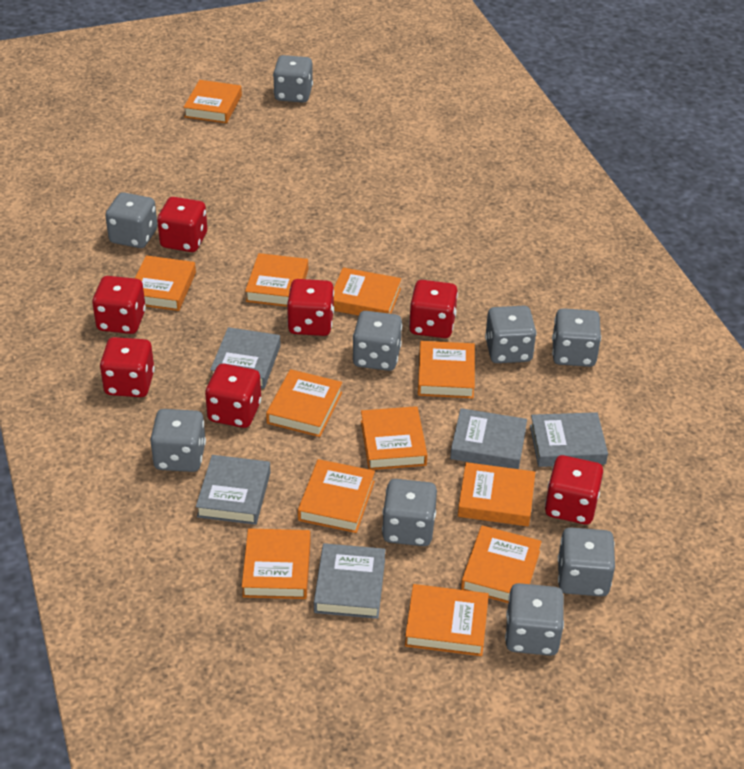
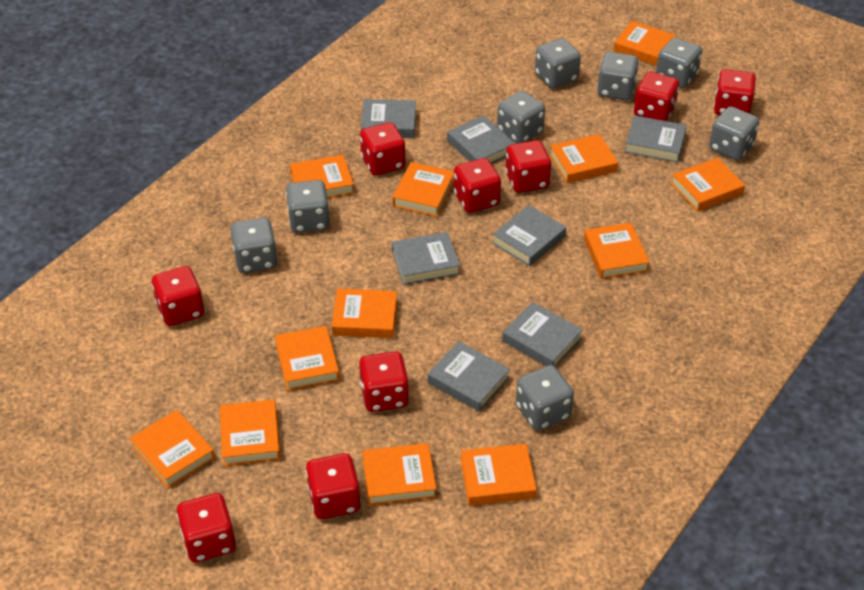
grey book: 5 -> 7
grey dice: 9 -> 8
red dice: 7 -> 9

